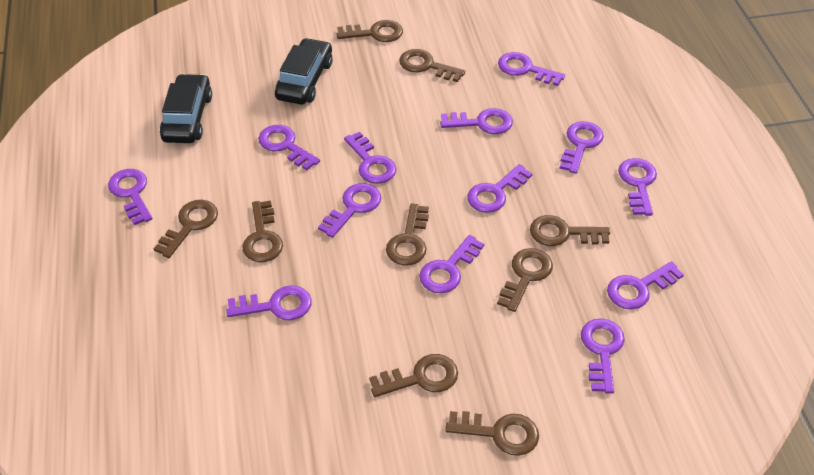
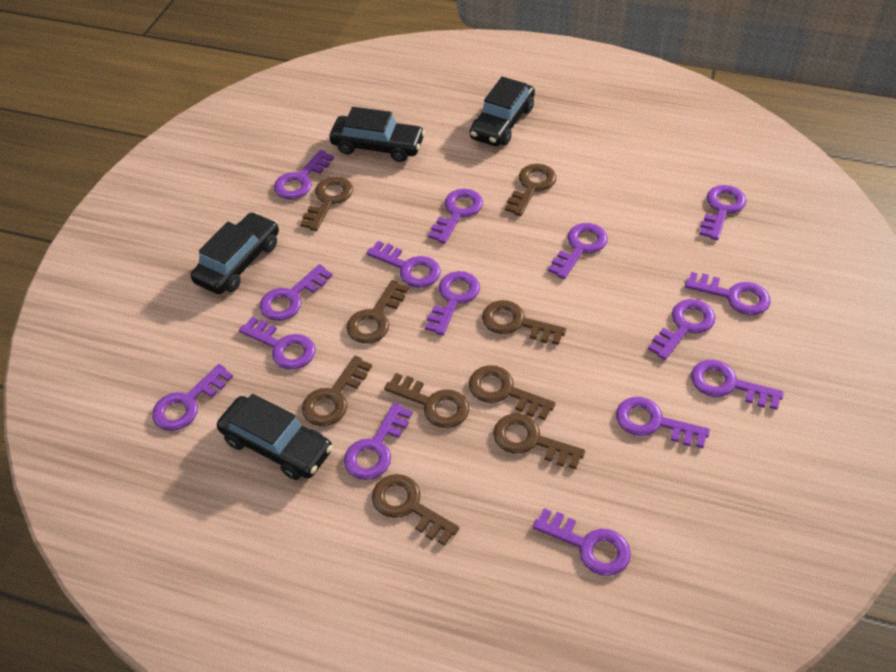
black car: 2 -> 4
purple key: 13 -> 15

